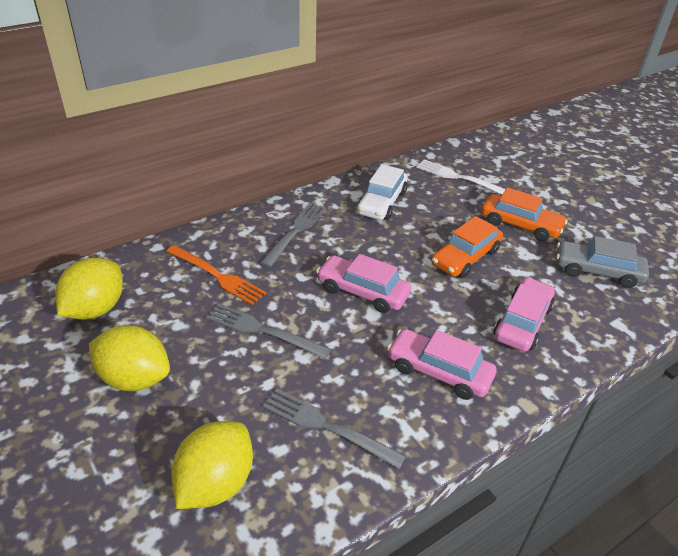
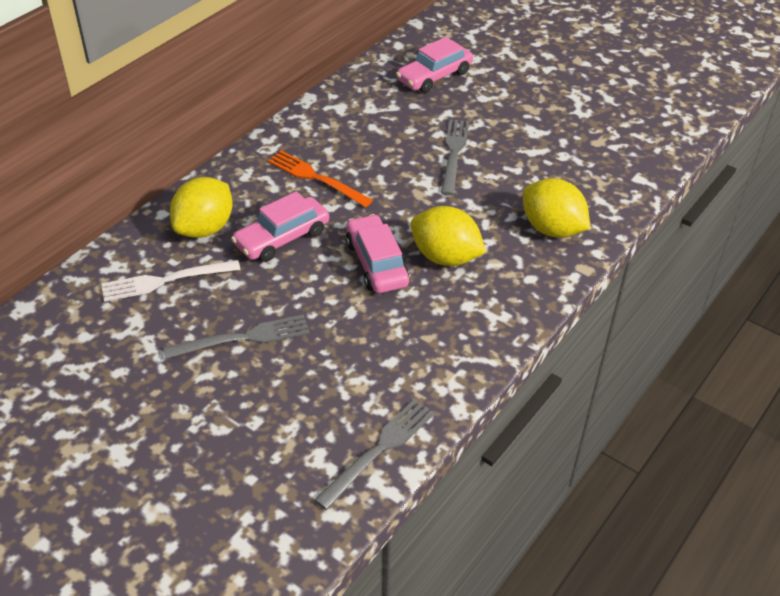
grey car: 1 -> 0
orange car: 2 -> 0
white car: 1 -> 0

